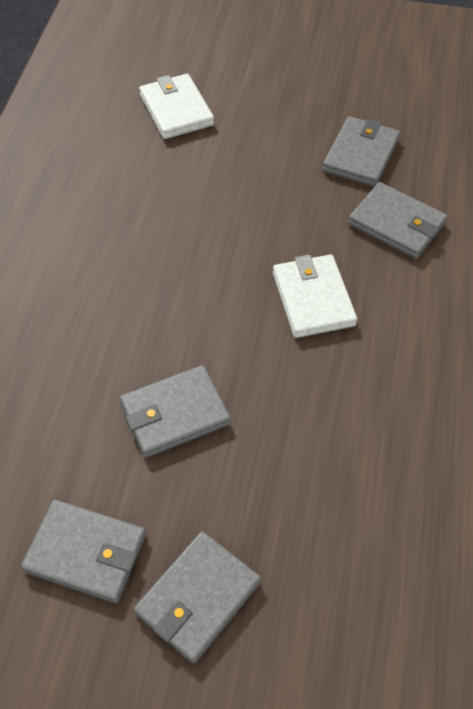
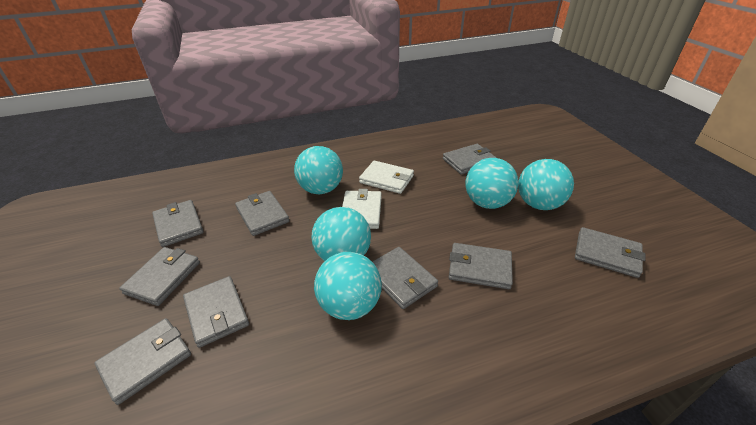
grey wallet: 5 -> 9
turquoise ball: 0 -> 5

